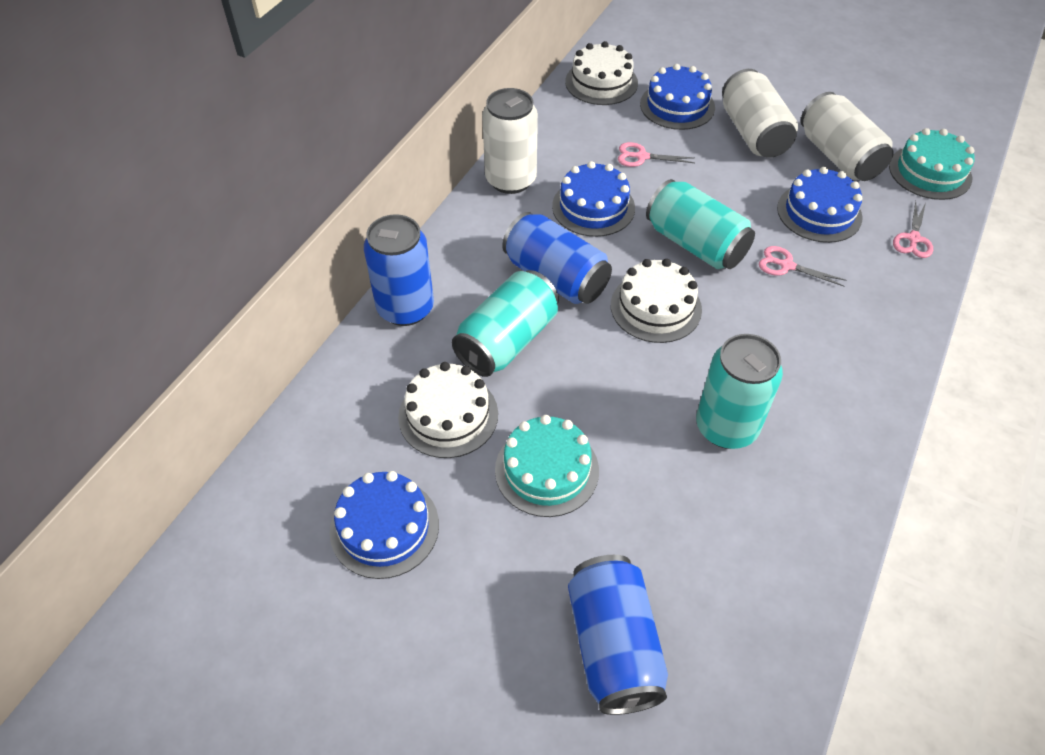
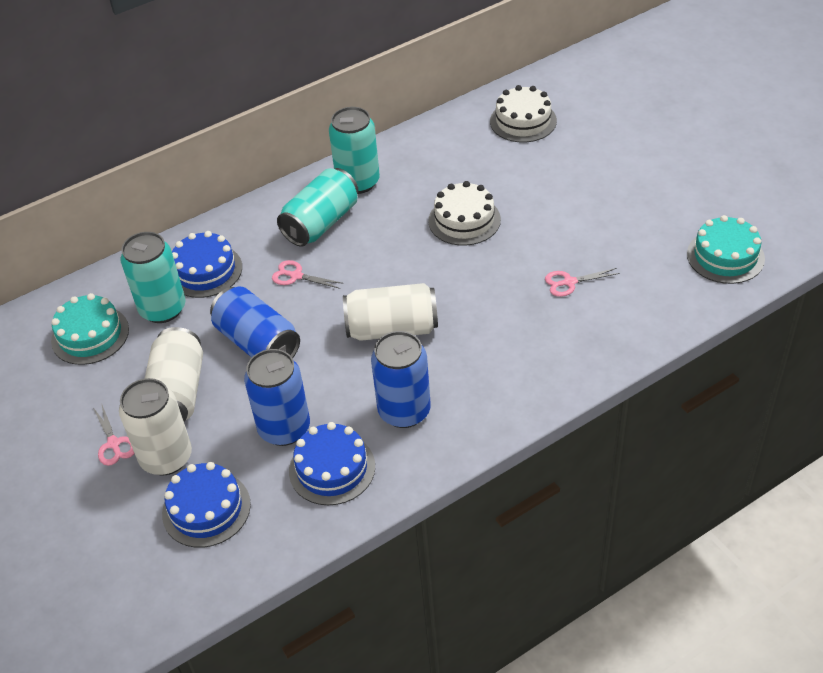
blue cake: 4 -> 3
white cake: 3 -> 2

